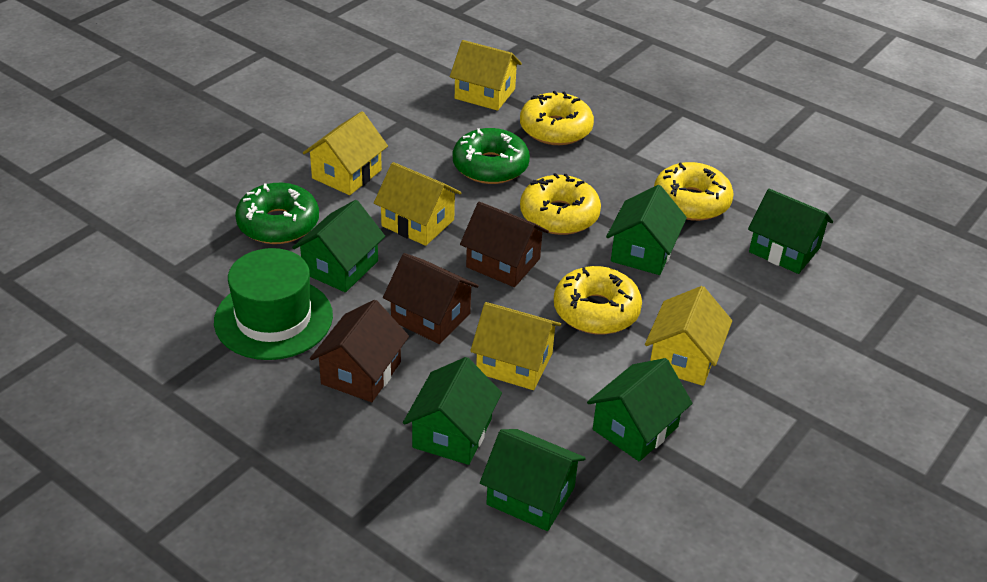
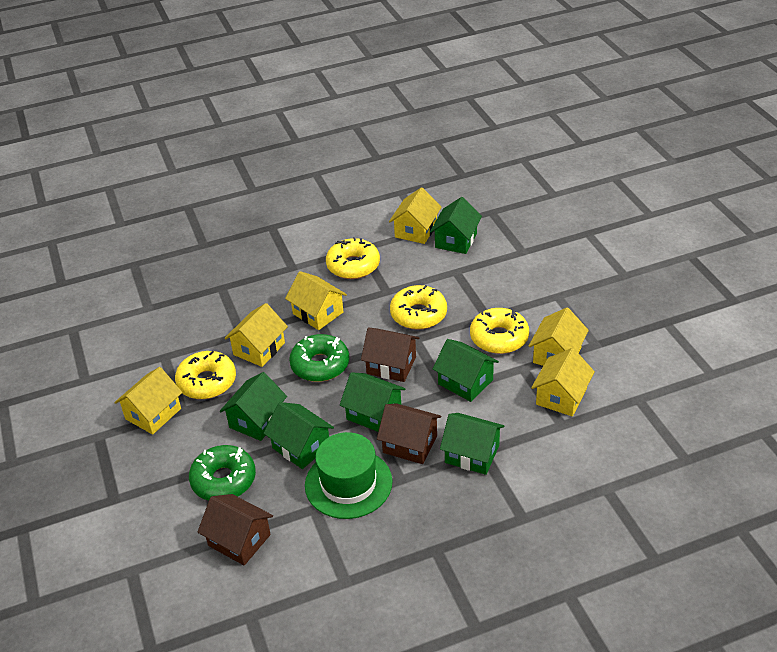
yellow house: 5 -> 6

